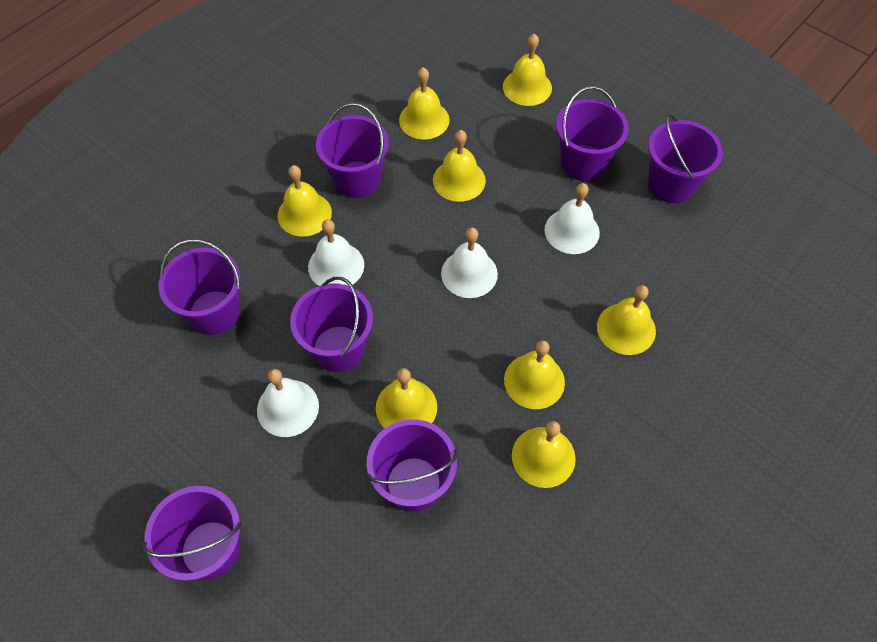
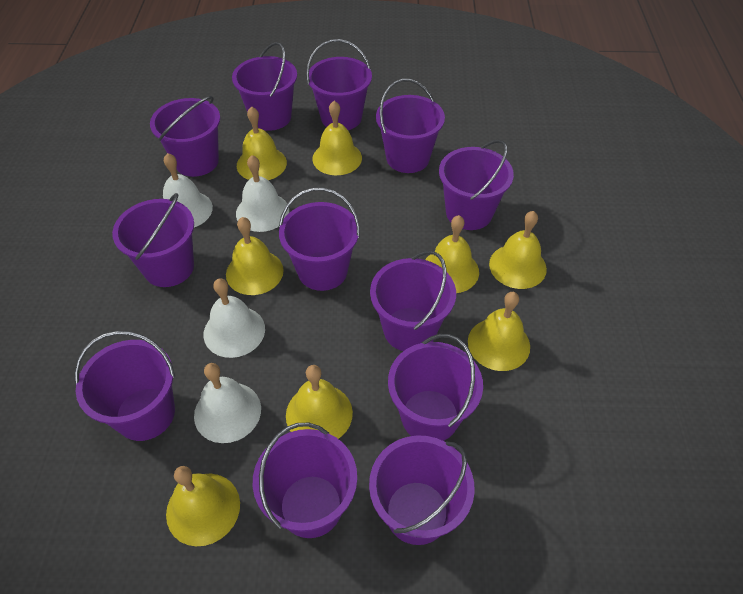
purple bucket: 7 -> 12

